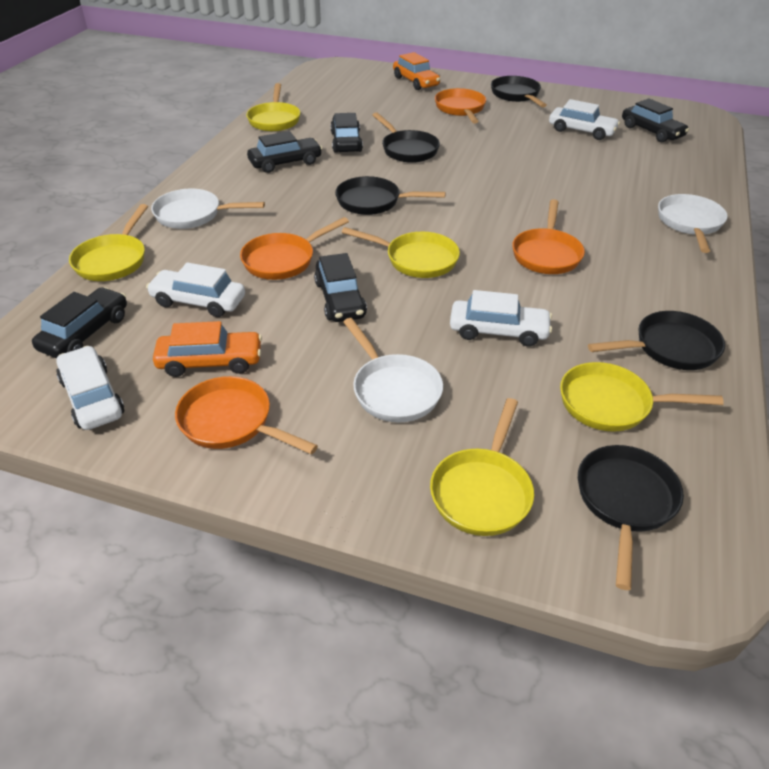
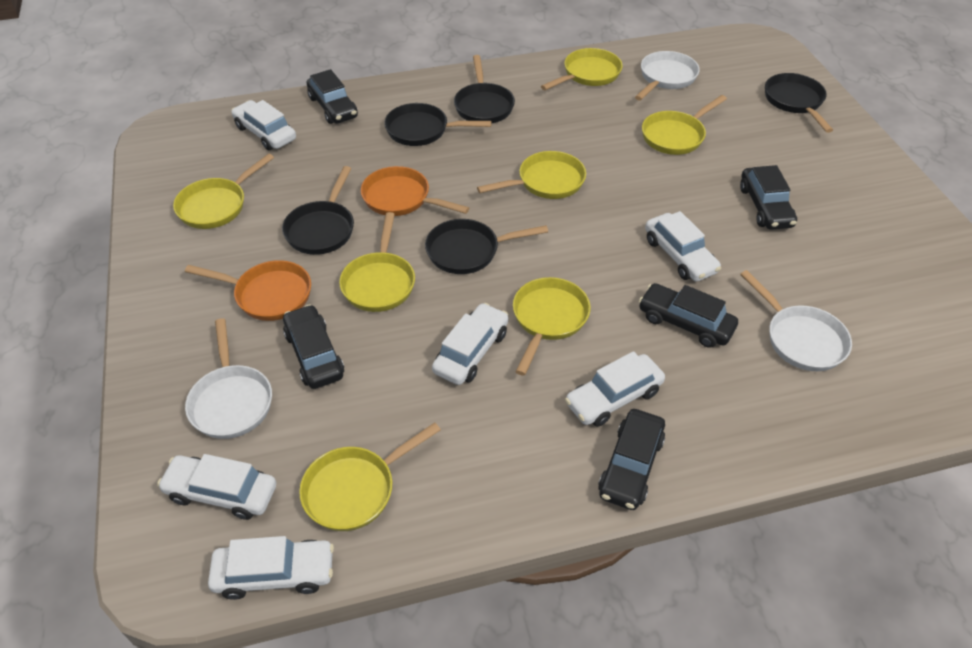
orange car: 2 -> 0
orange pan: 4 -> 2
white car: 4 -> 6
yellow pan: 5 -> 7

